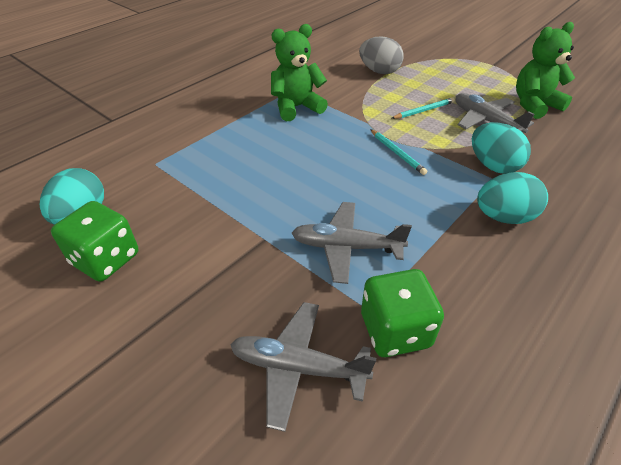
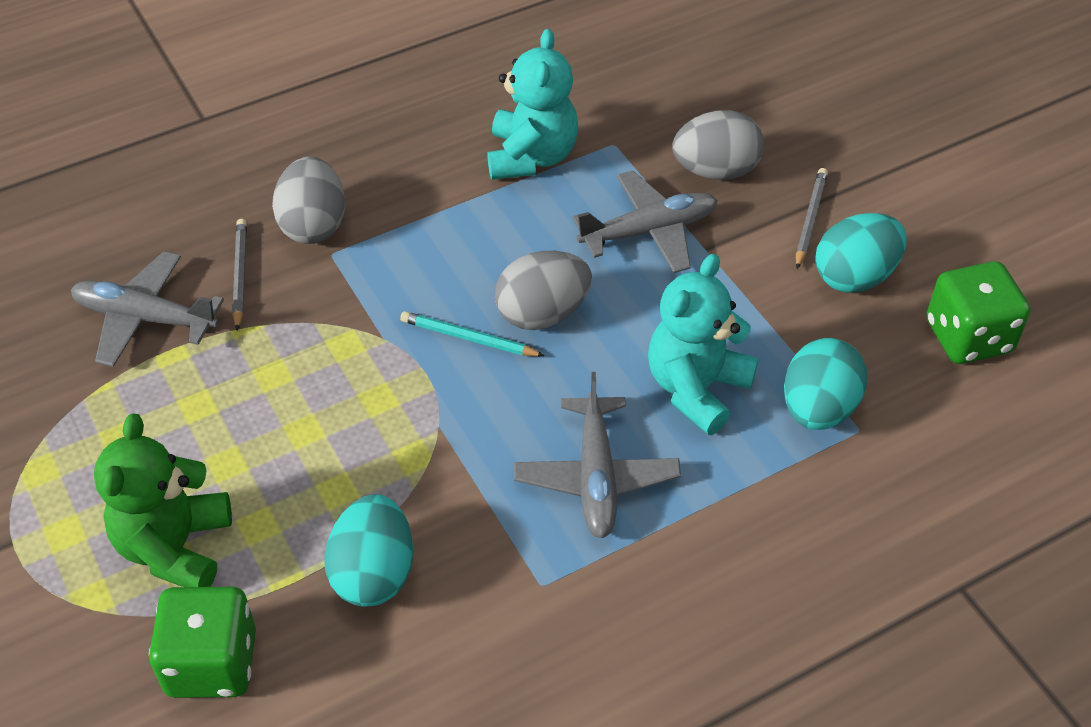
green teddy bear: 2 -> 1
grey egg: 1 -> 3
grey pencil: 0 -> 2
turquoise pencil: 2 -> 1
turquoise teddy bear: 0 -> 2

